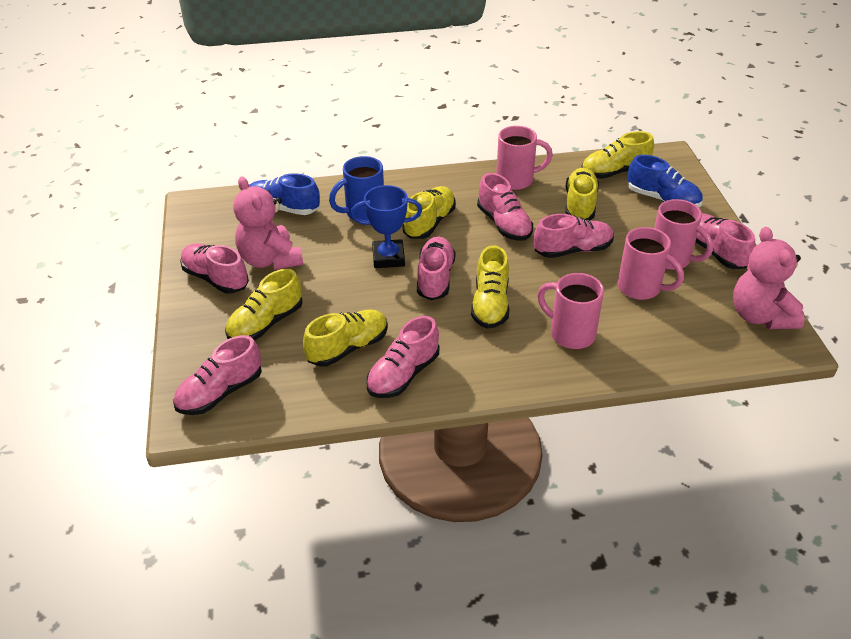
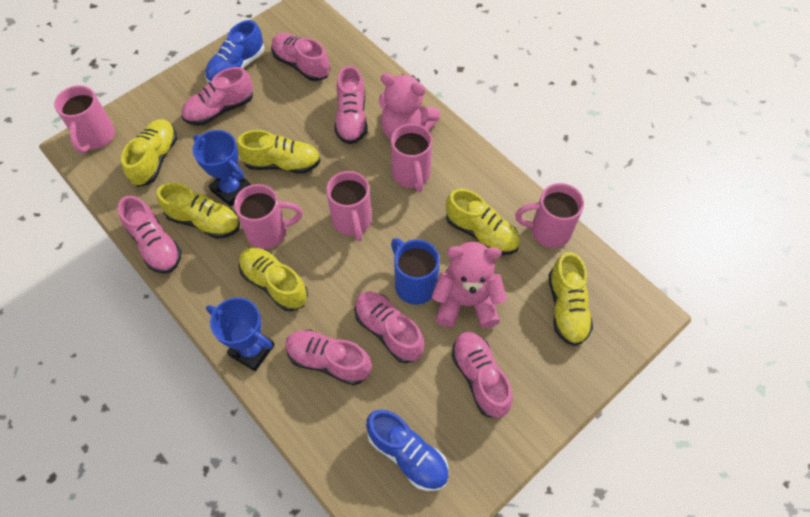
blue trophy: 1 -> 2
pink mug: 4 -> 5

